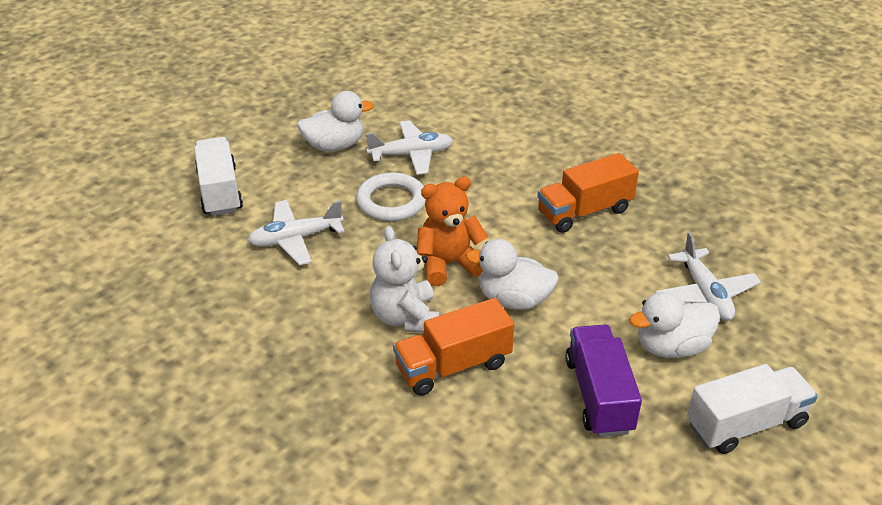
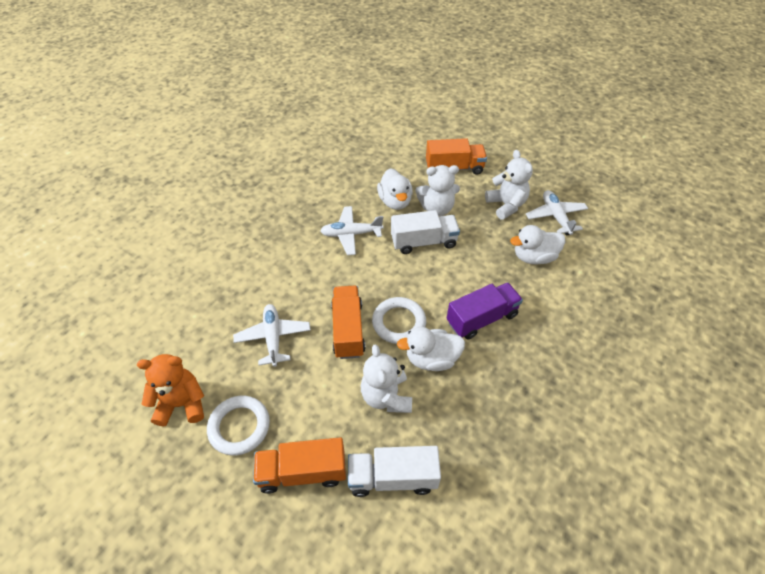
orange truck: 2 -> 3
white ring: 1 -> 2
white teddy bear: 1 -> 3

